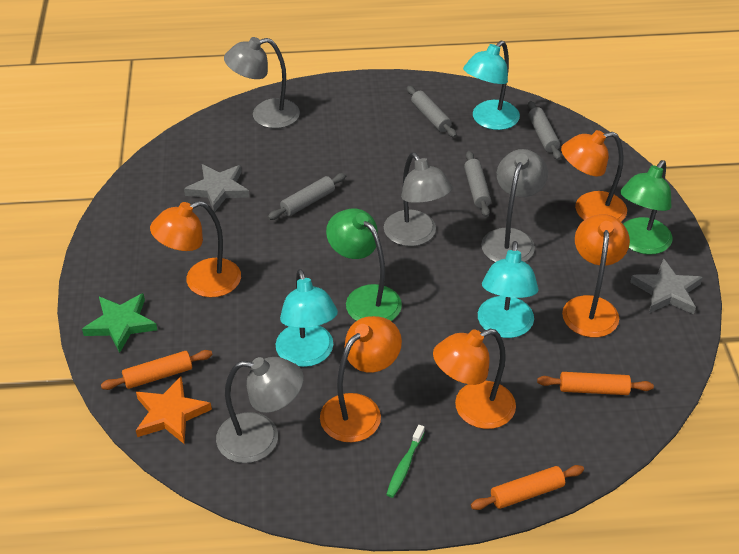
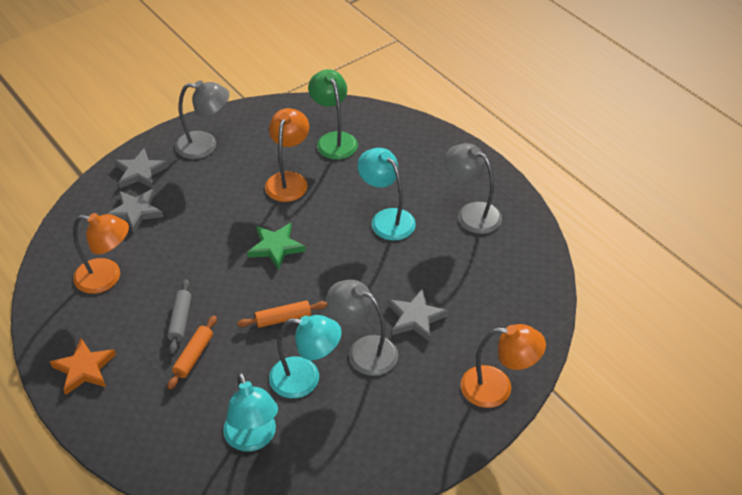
green lamp: 2 -> 1
green toothbrush: 1 -> 0
grey lamp: 4 -> 3
grey rolling pin: 4 -> 1
grey star: 2 -> 3
orange lamp: 5 -> 3
orange rolling pin: 3 -> 2

